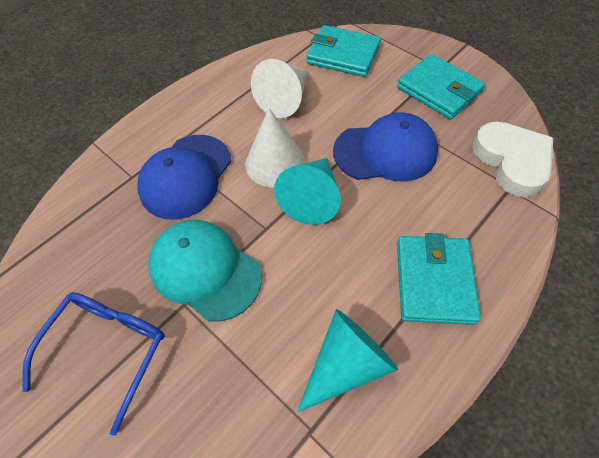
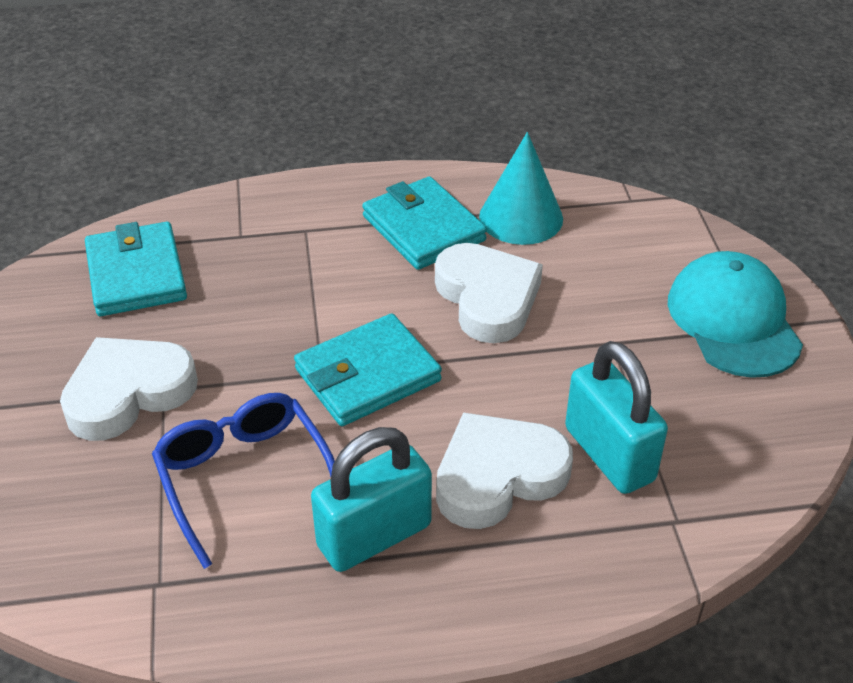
blue cap: 2 -> 0
turquoise cone: 2 -> 1
turquoise padlock: 0 -> 2
white cone: 2 -> 0
white heart: 1 -> 3

